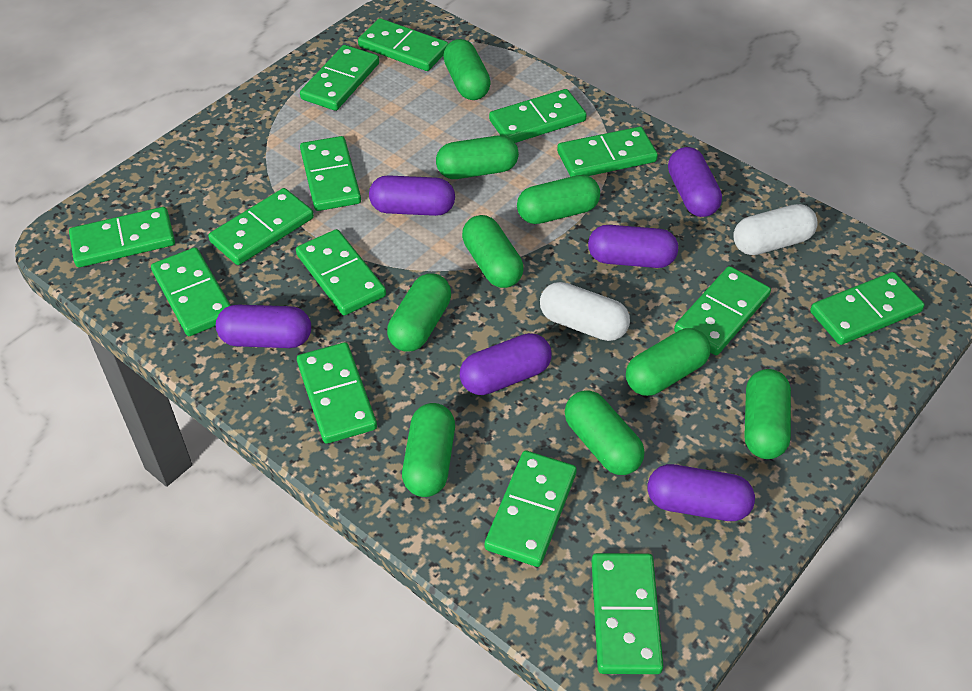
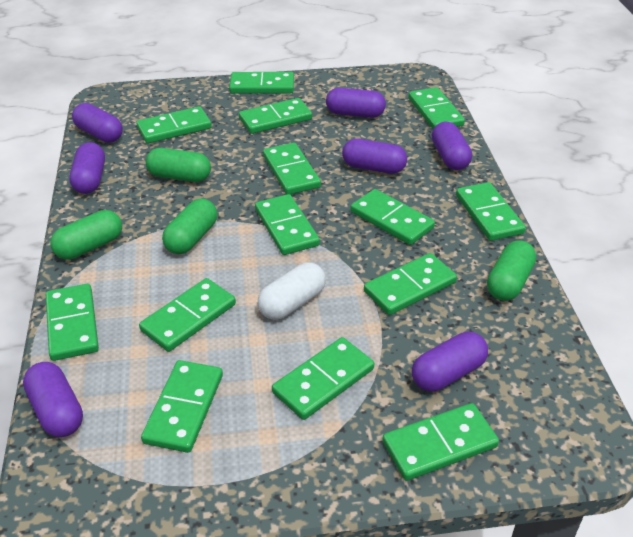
green capsule: 9 -> 4
purple capsule: 6 -> 7
white capsule: 2 -> 1

